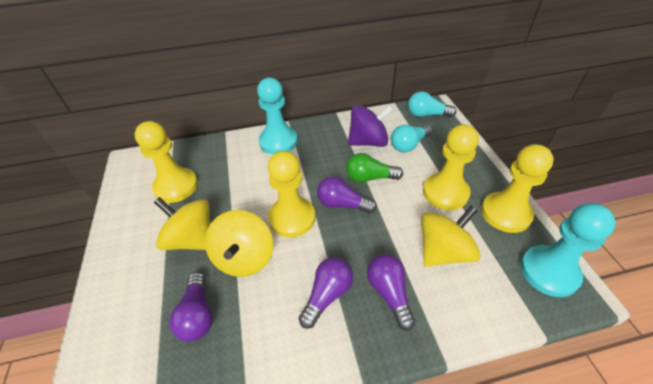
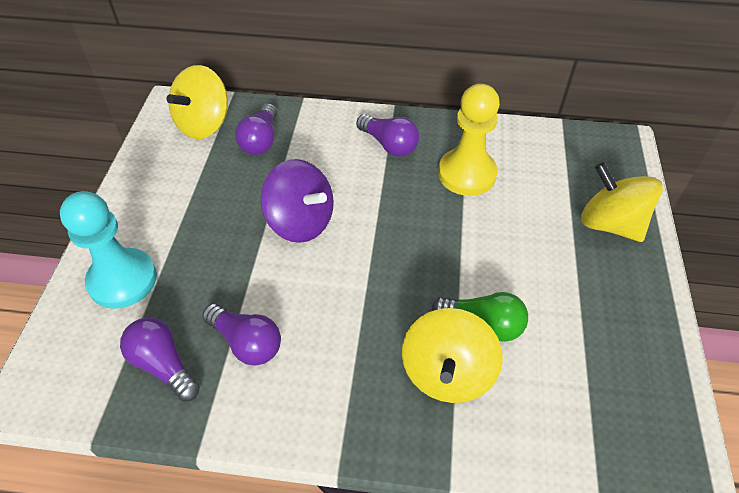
turquoise light bulb: 2 -> 0
turquoise pawn: 2 -> 1
yellow pawn: 4 -> 1

